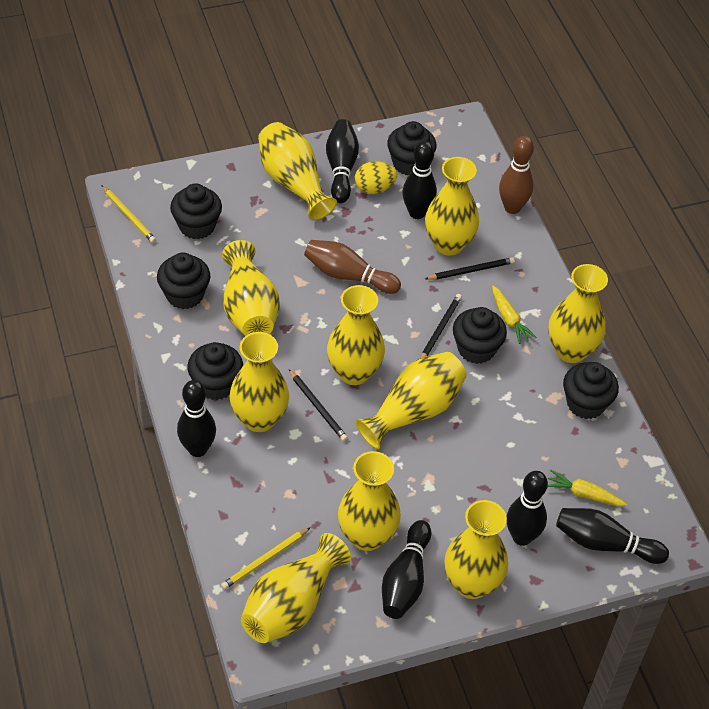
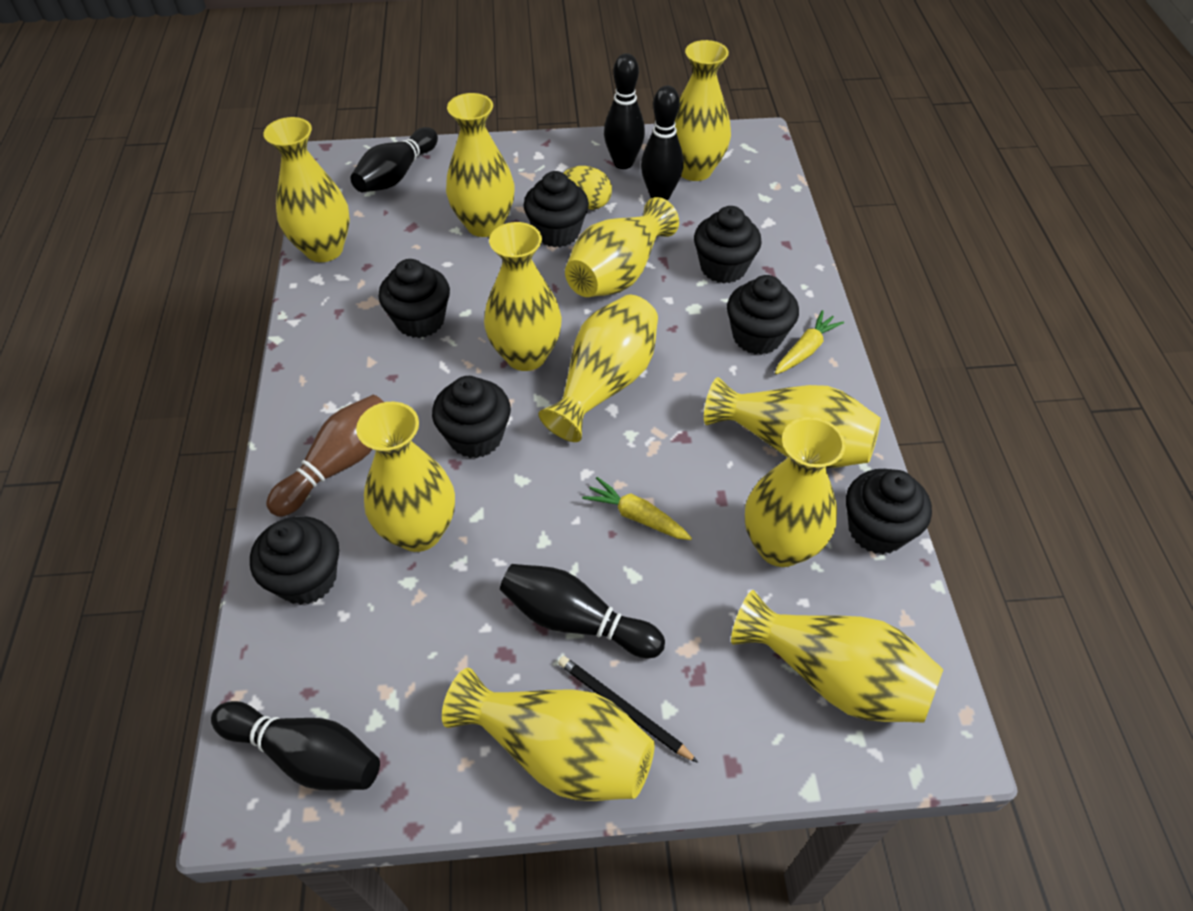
black bowling pin: 6 -> 5
black cupcake: 6 -> 7
black pencil: 3 -> 1
brown bowling pin: 2 -> 1
yellow pencil: 2 -> 0
yellow vase: 10 -> 11

